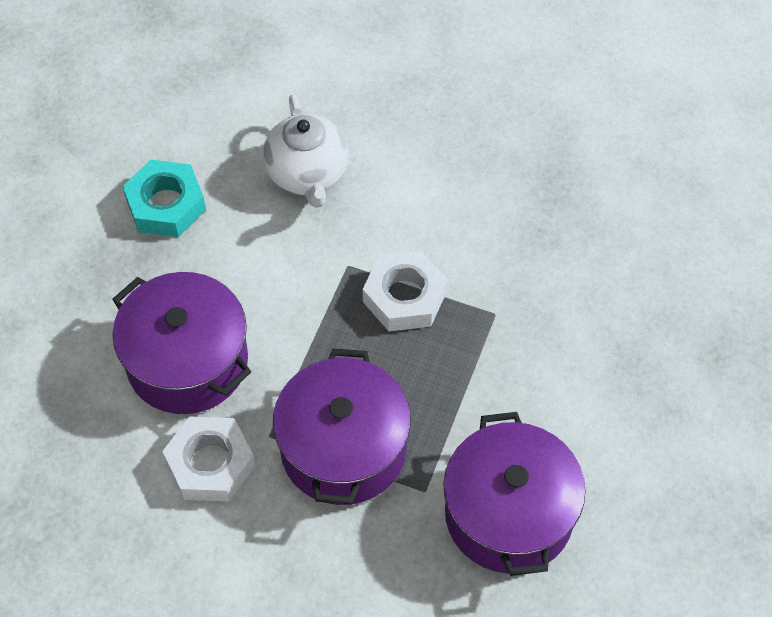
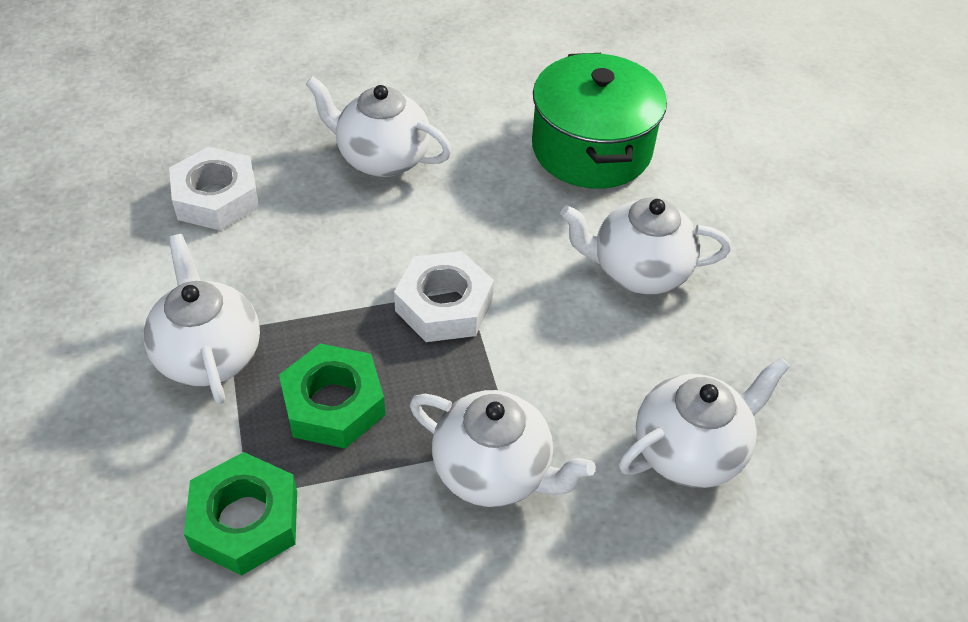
green nut: 0 -> 2
green pot: 0 -> 1
purple pot: 3 -> 0
turquoise nut: 1 -> 0
white teapot: 1 -> 5

